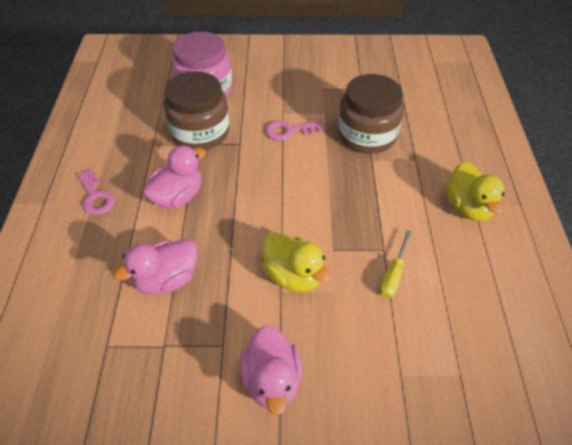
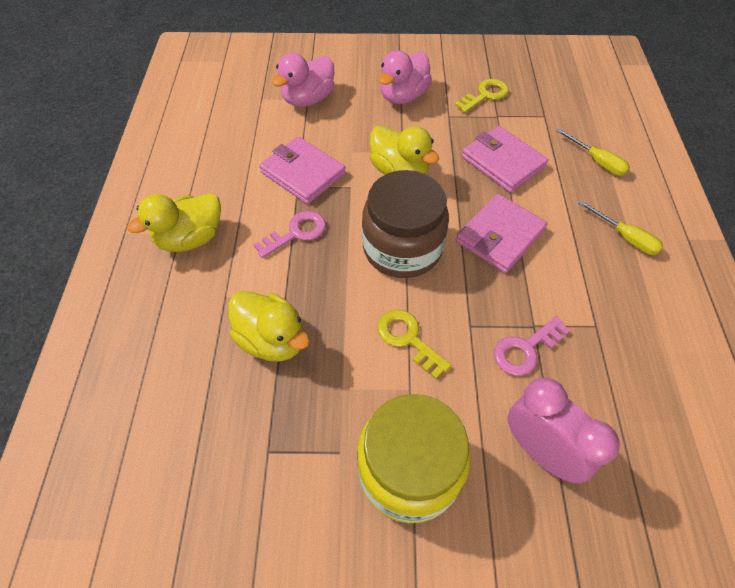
brown jar: 2 -> 1
pink clock: 0 -> 1
pink duck: 3 -> 2
pink jar: 1 -> 0
pink wallet: 0 -> 3
yellow duck: 2 -> 3
yellow jar: 0 -> 1
yellow key: 0 -> 2
yellow screwdriver: 1 -> 2

